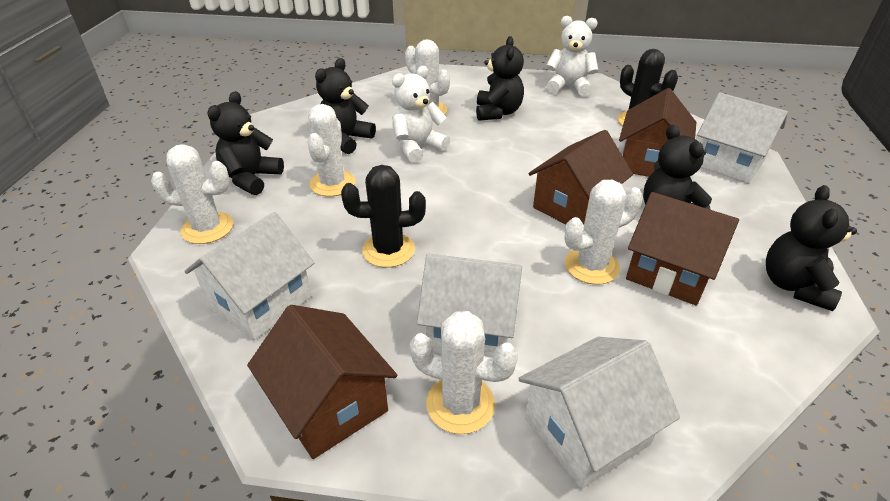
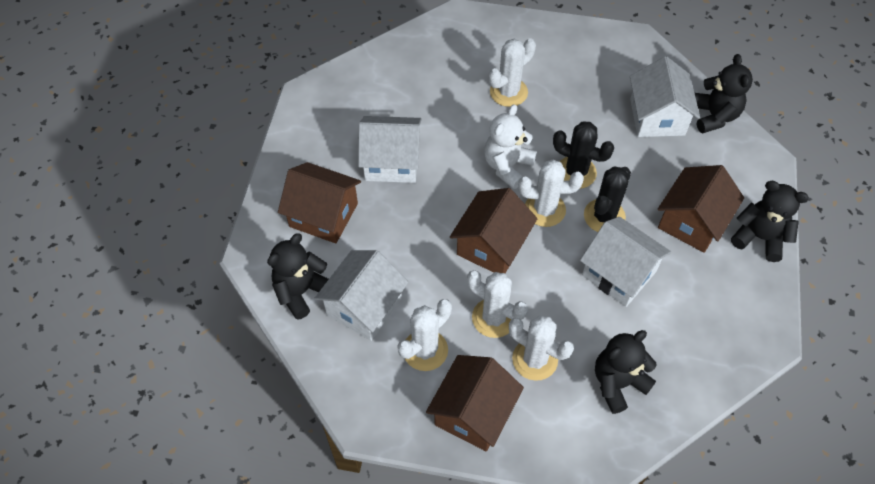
black teddy bear: 5 -> 4
white teddy bear: 2 -> 1

